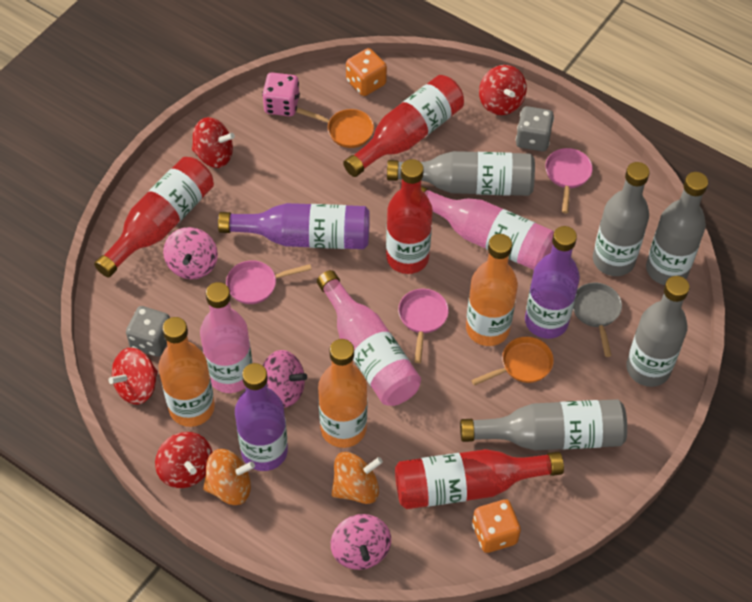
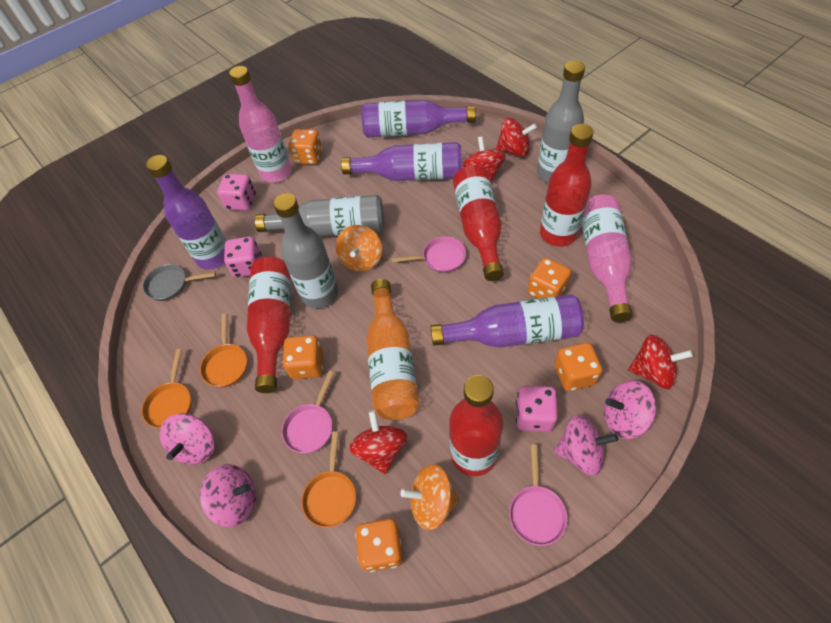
grey bottle: 5 -> 3
grey dice: 2 -> 0
orange bottle: 3 -> 1
orange dice: 2 -> 5
orange pan: 2 -> 3
pink bottle: 3 -> 2
pink dice: 1 -> 3
pink spinning top: 3 -> 4
purple bottle: 3 -> 4

